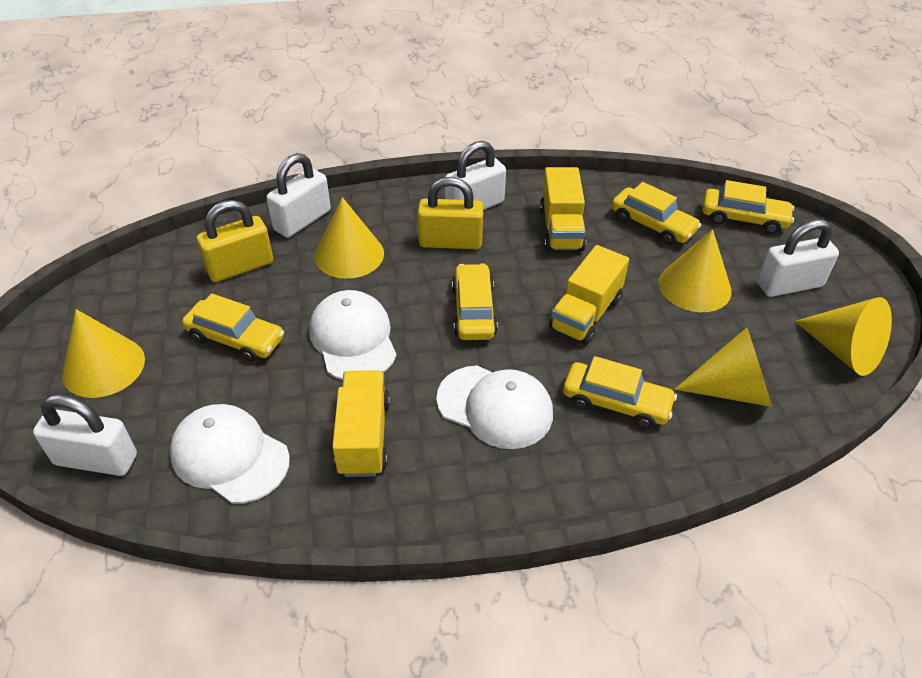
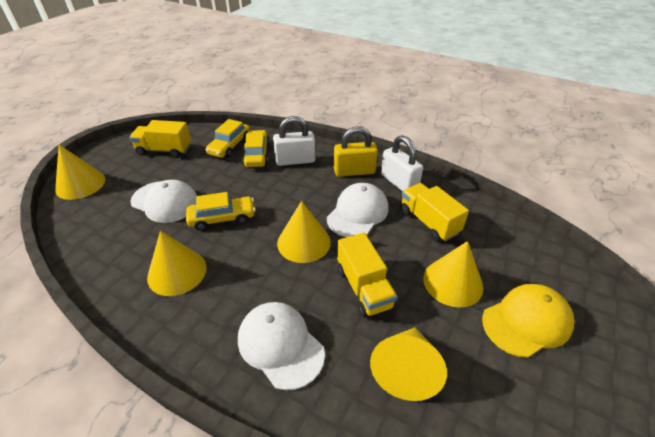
white padlock: 4 -> 2
yellow cap: 0 -> 1
yellow car: 5 -> 3
yellow padlock: 2 -> 1

